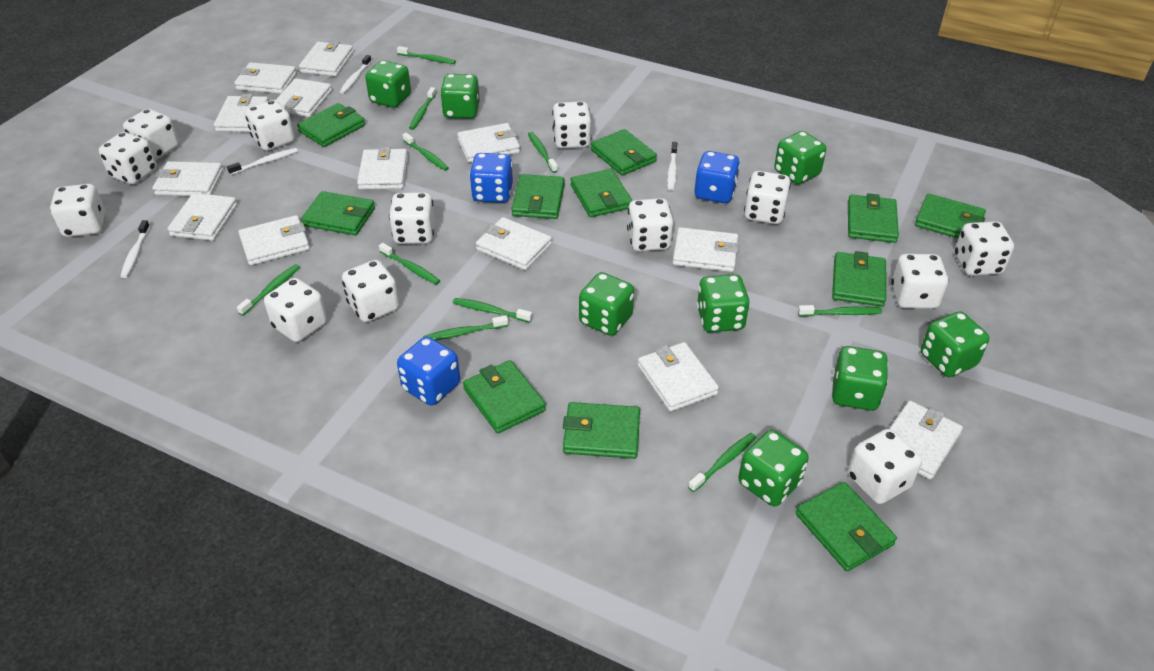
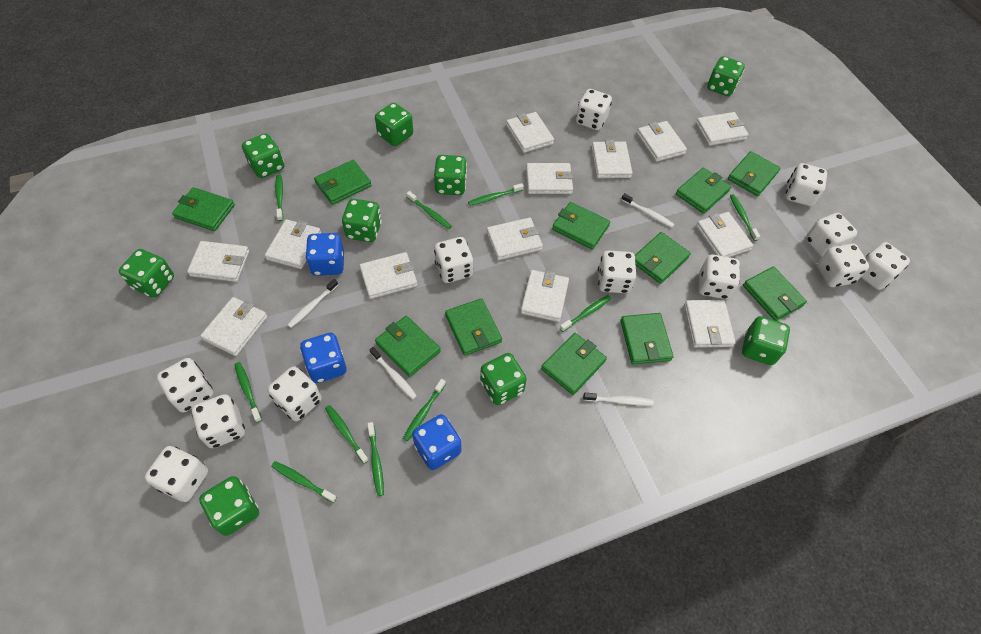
green dice: 8 -> 9
white dice: 13 -> 12

